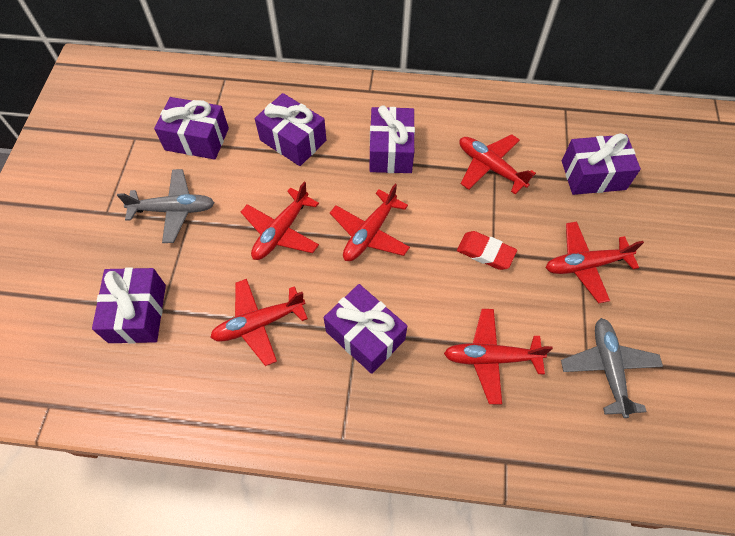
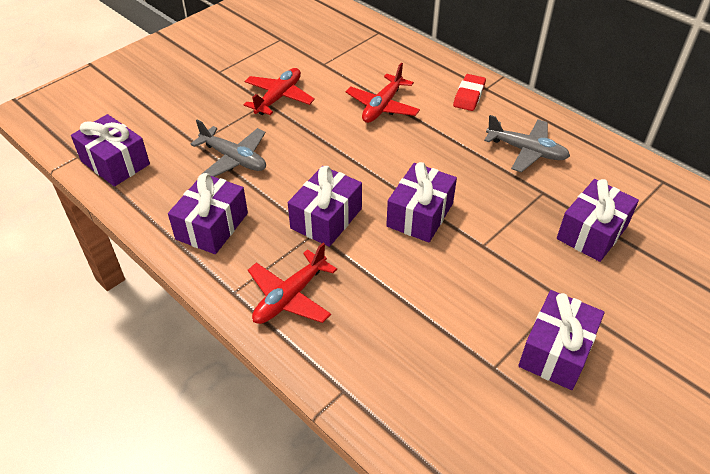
red plane: 6 -> 3

